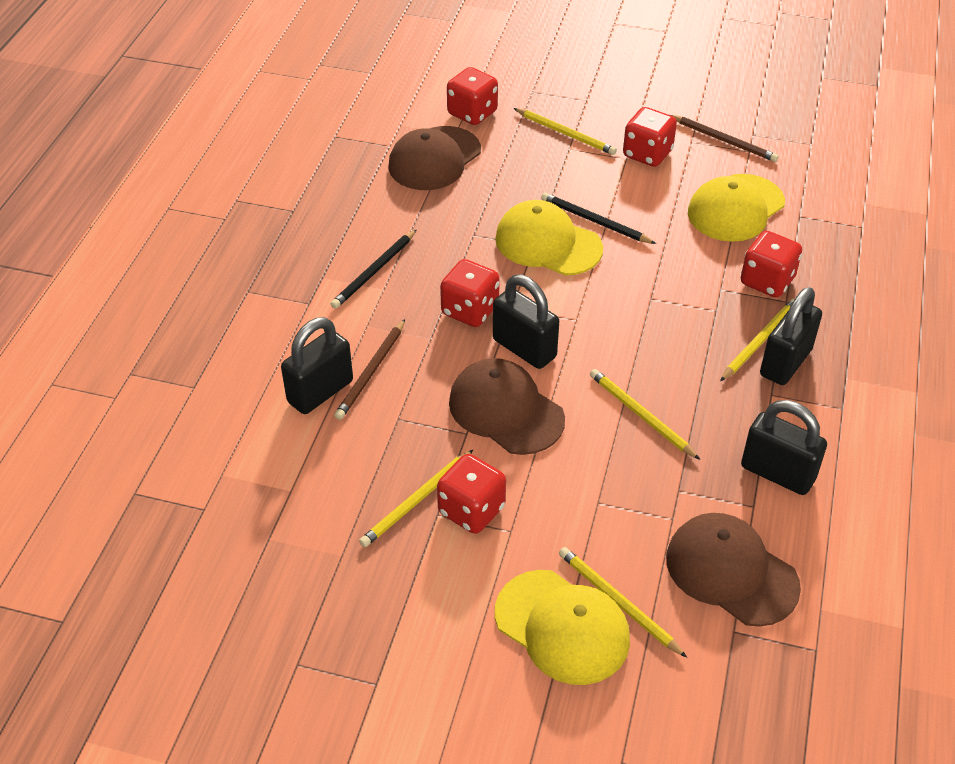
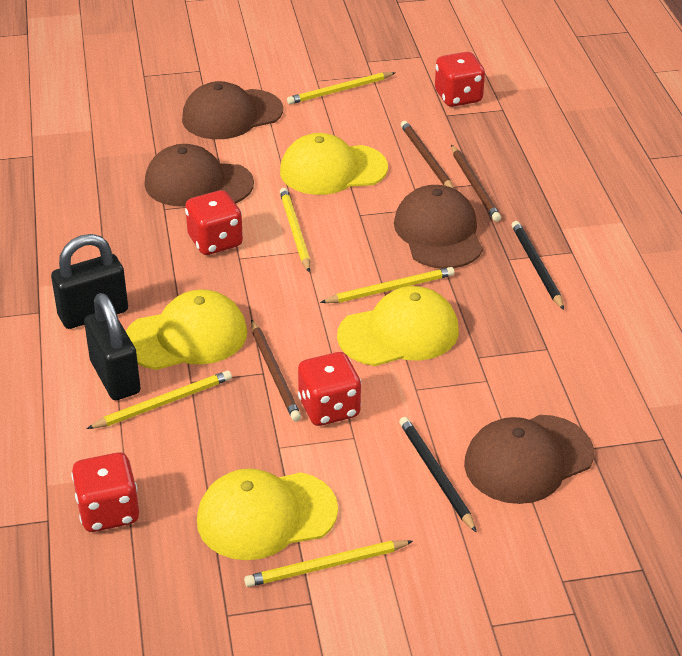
black padlock: 4 -> 2
brown cap: 3 -> 4
brown pencil: 2 -> 3
red dice: 5 -> 4
yellow cap: 3 -> 4

